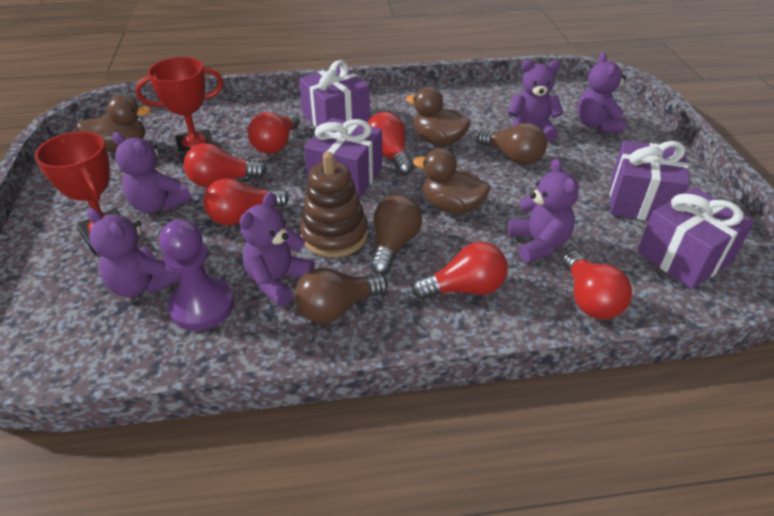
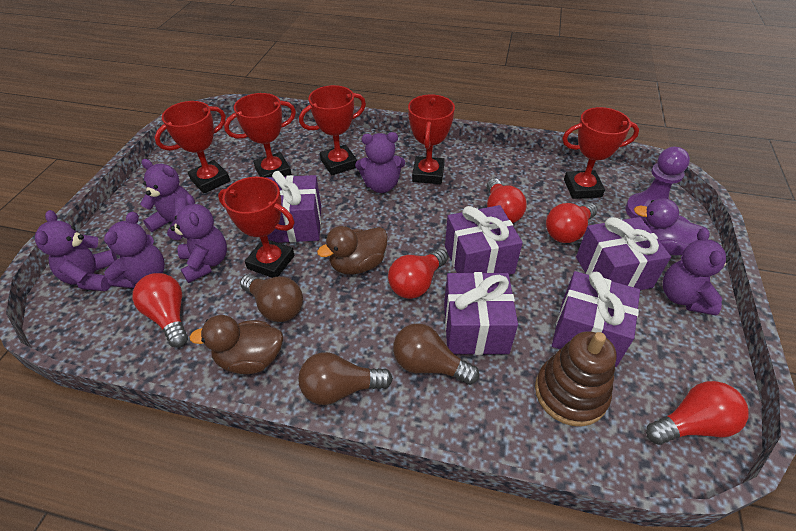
brown duck: 3 -> 2
purple duck: 0 -> 1
purple gift: 4 -> 5
red light bulb: 6 -> 5
red trophy: 2 -> 6

